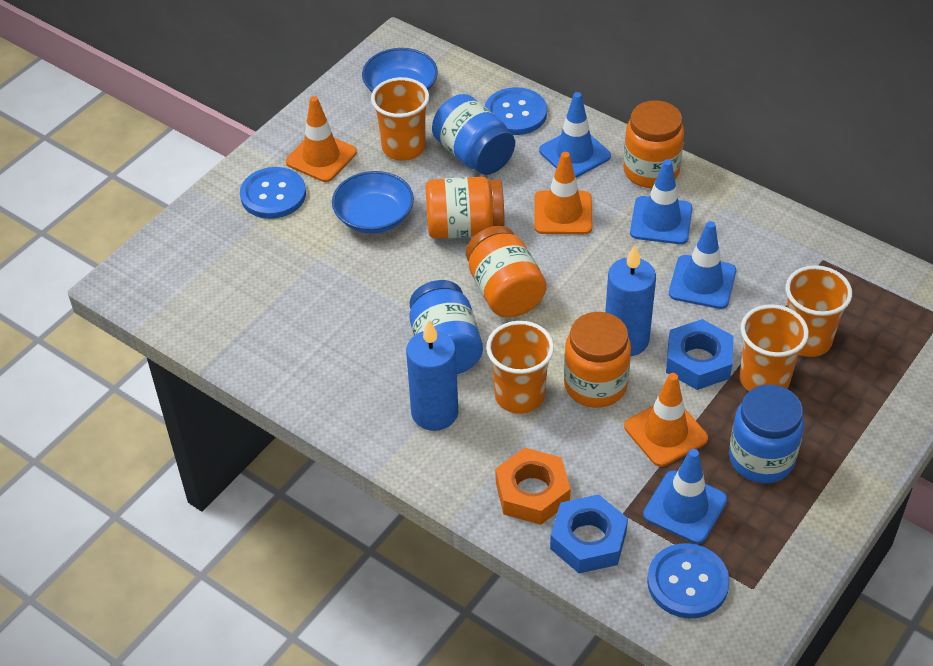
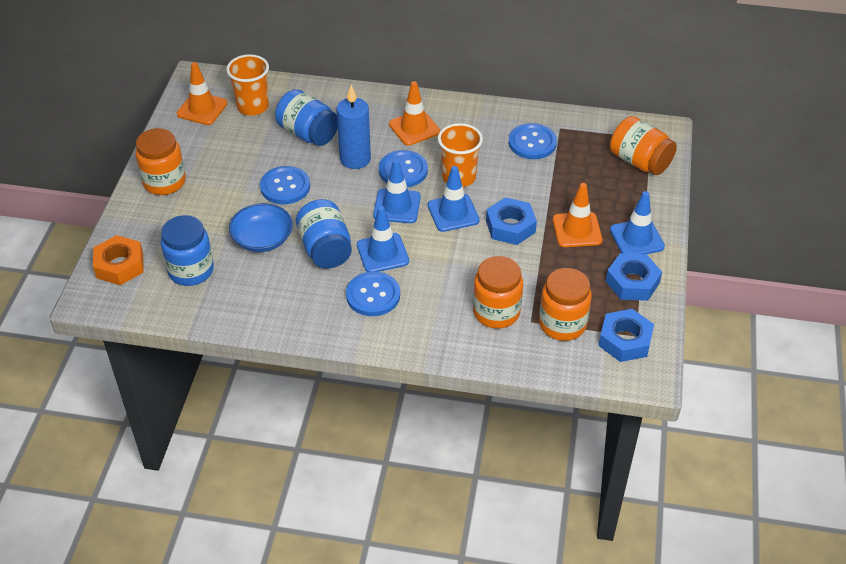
blue bowl: 2 -> 1
blue button: 3 -> 4
blue candle: 2 -> 1
blue nut: 2 -> 3
orange cup: 4 -> 2

